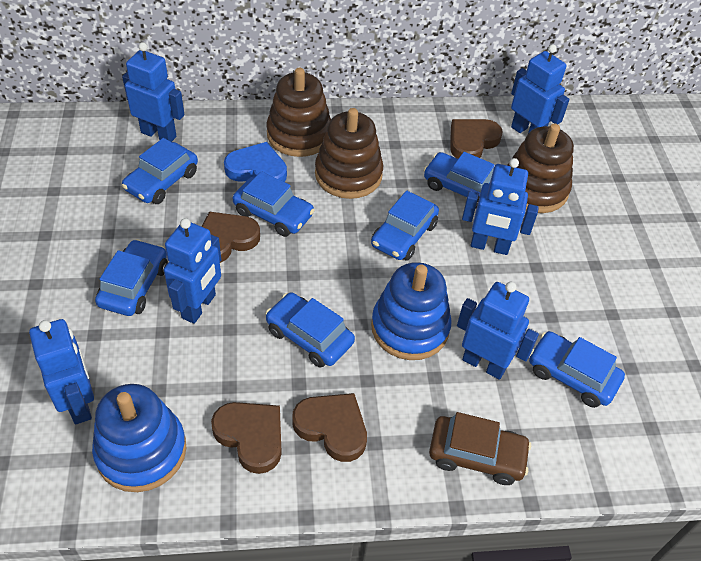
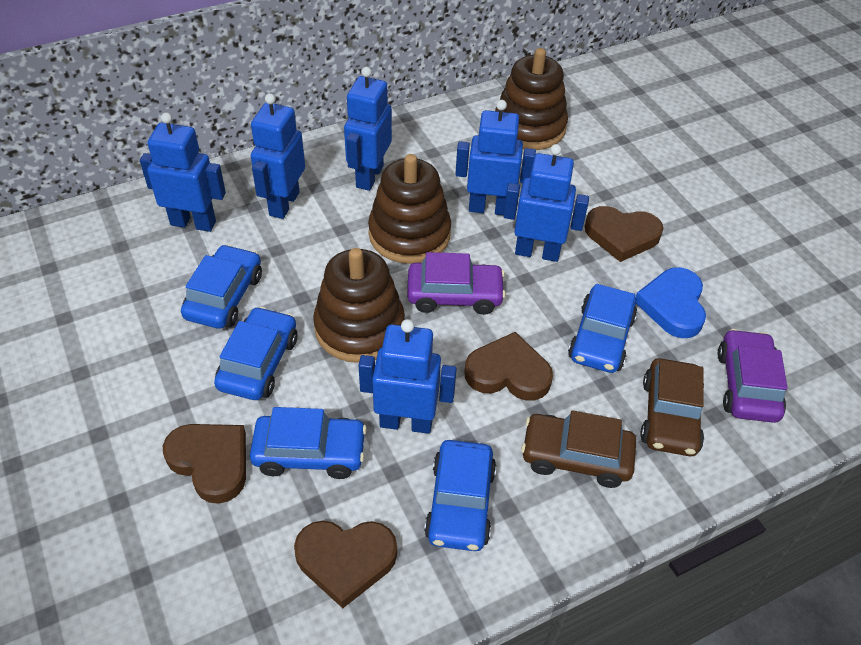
blue car: 7 -> 5
blue stacking toy: 2 -> 0
brown car: 1 -> 2
purple car: 0 -> 2

